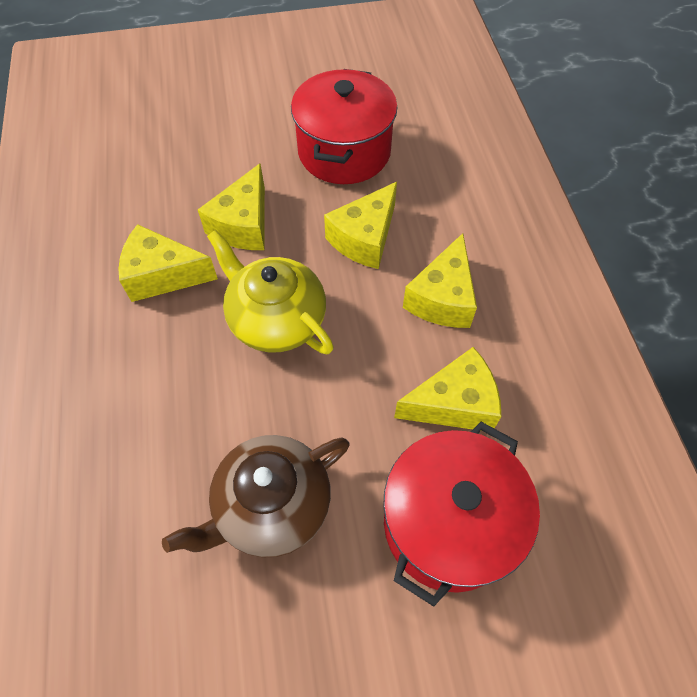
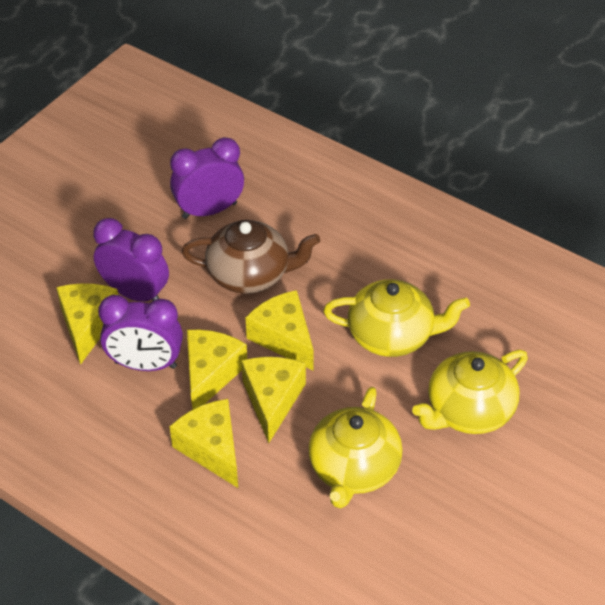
purple clock: 0 -> 3
red pot: 2 -> 0
yellow teapot: 1 -> 3

